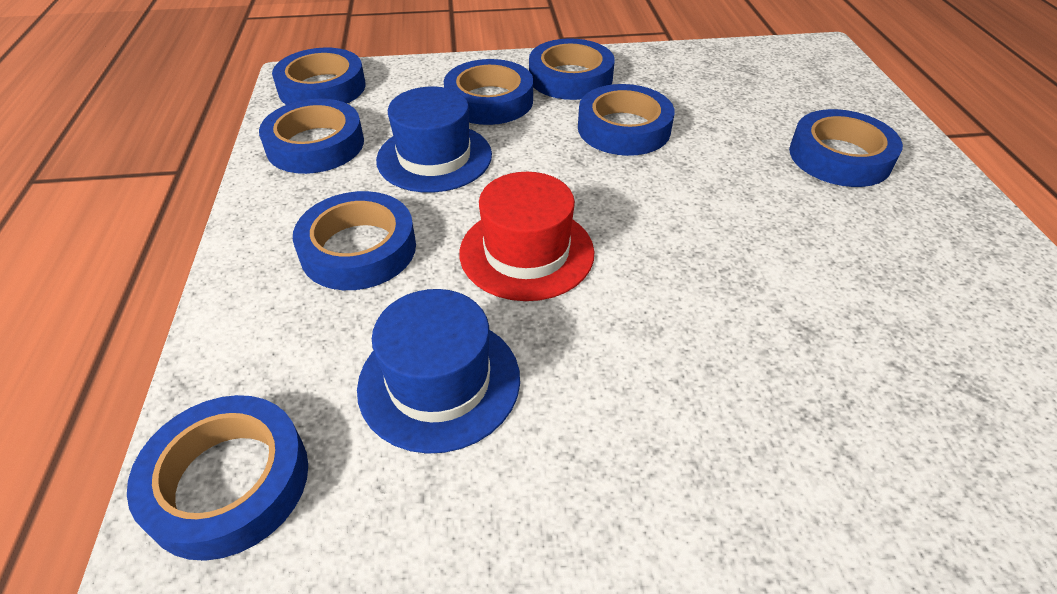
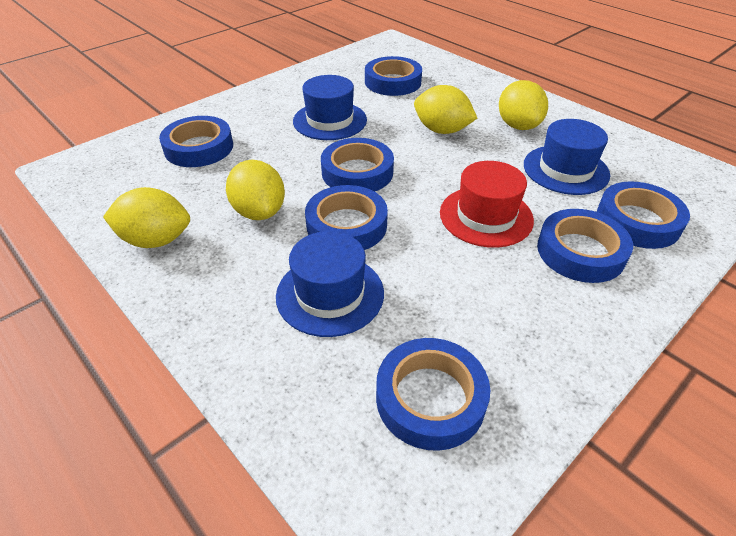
blue hat: 2 -> 3
blue tape: 8 -> 7
yellow lemon: 0 -> 4

